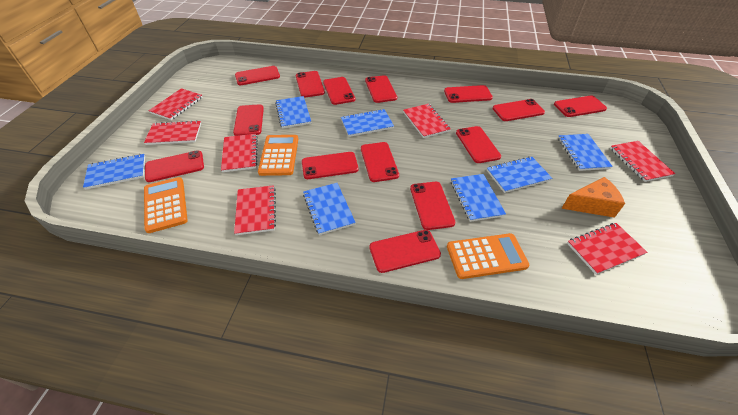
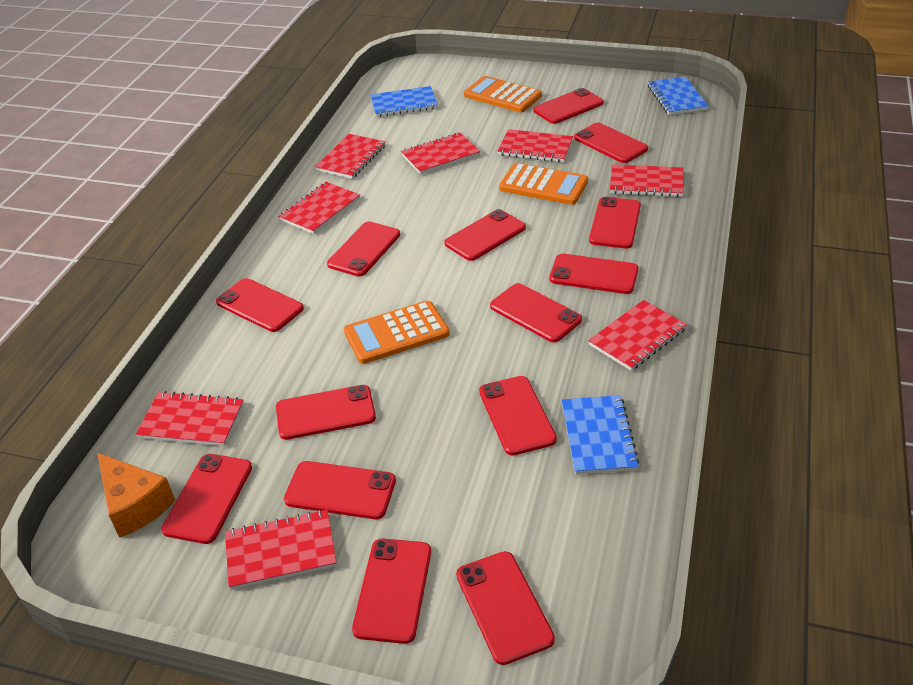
blue notebook: 7 -> 3
red notebook: 7 -> 8

